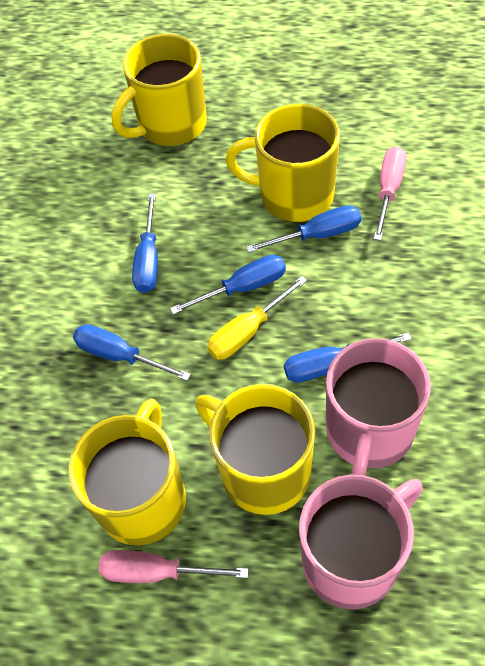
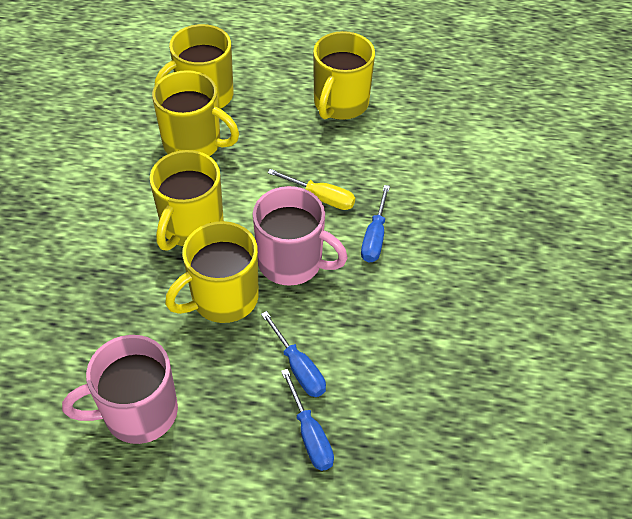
blue screwdriver: 5 -> 3
pink screwdriver: 2 -> 0
yellow mug: 4 -> 5

